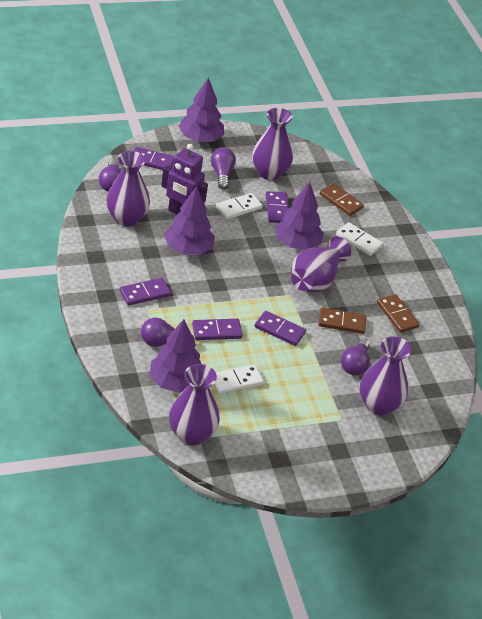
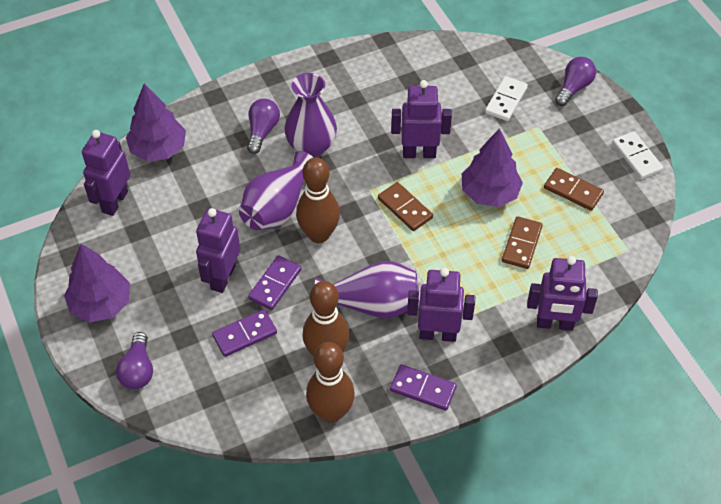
brown bowling pin: 0 -> 3
purple domino: 5 -> 3
purple light bulb: 4 -> 3
purple robot: 1 -> 5
purple tree: 4 -> 3
purple vase: 5 -> 3
white domino: 3 -> 2

